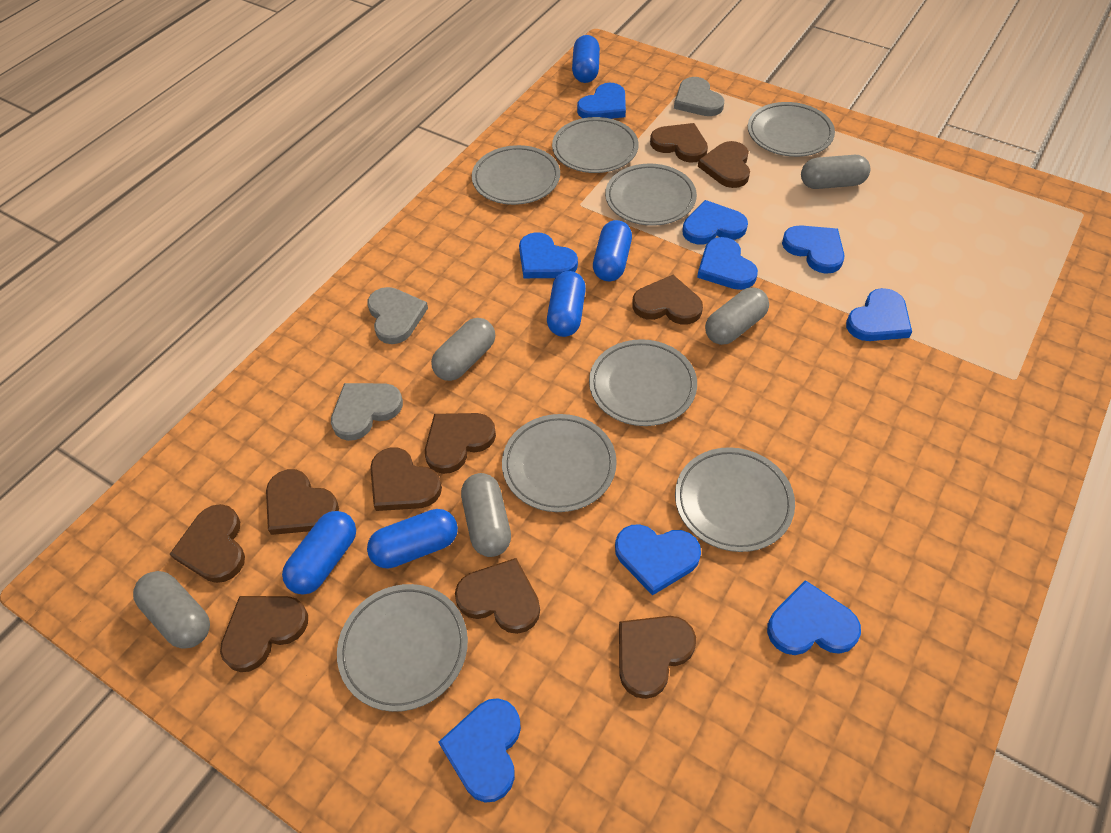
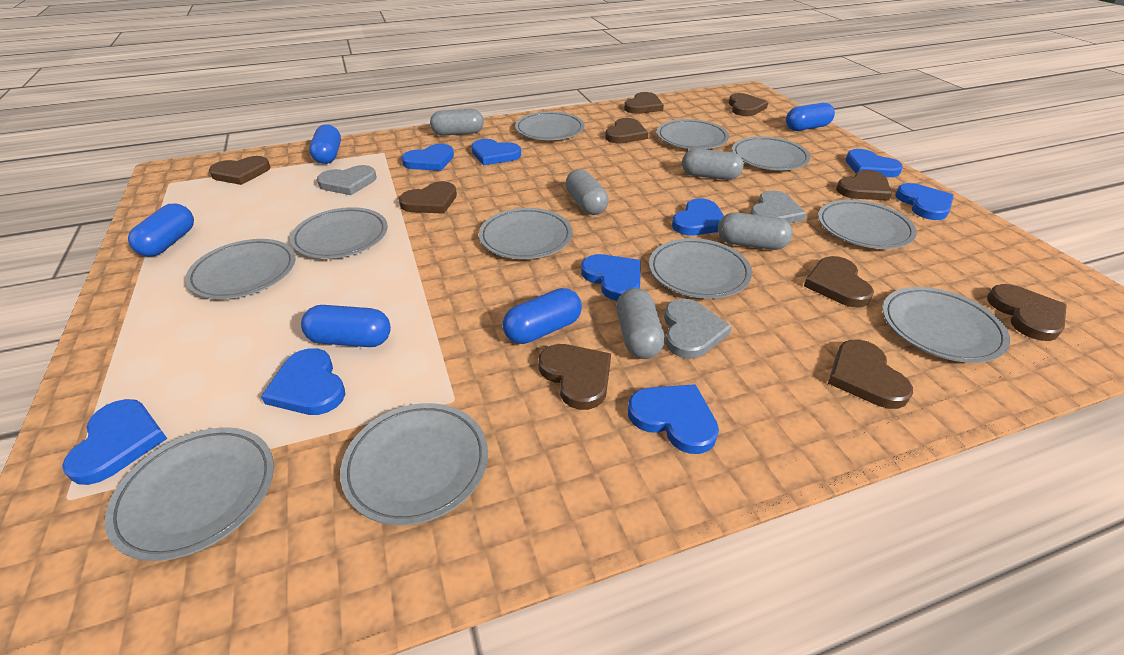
grey plate: 8 -> 11

